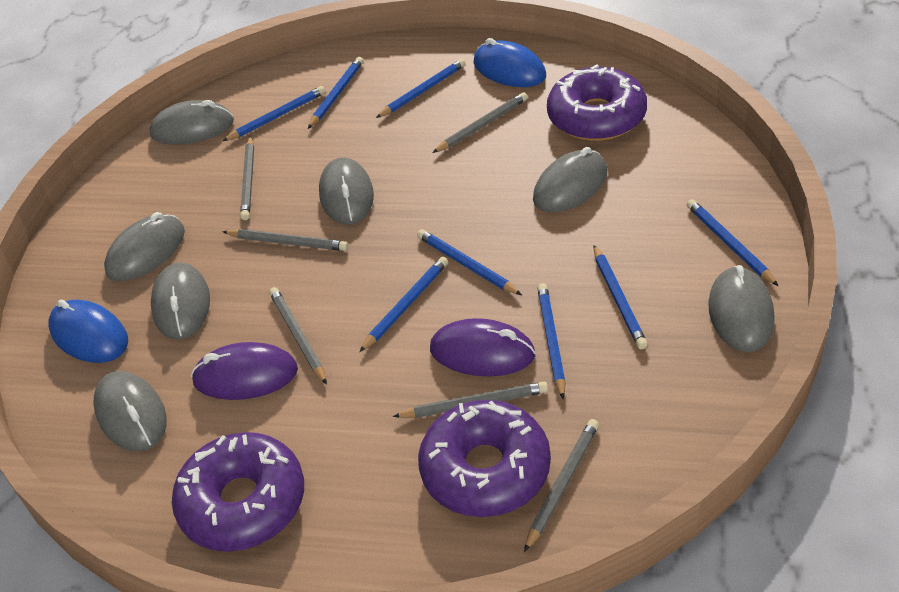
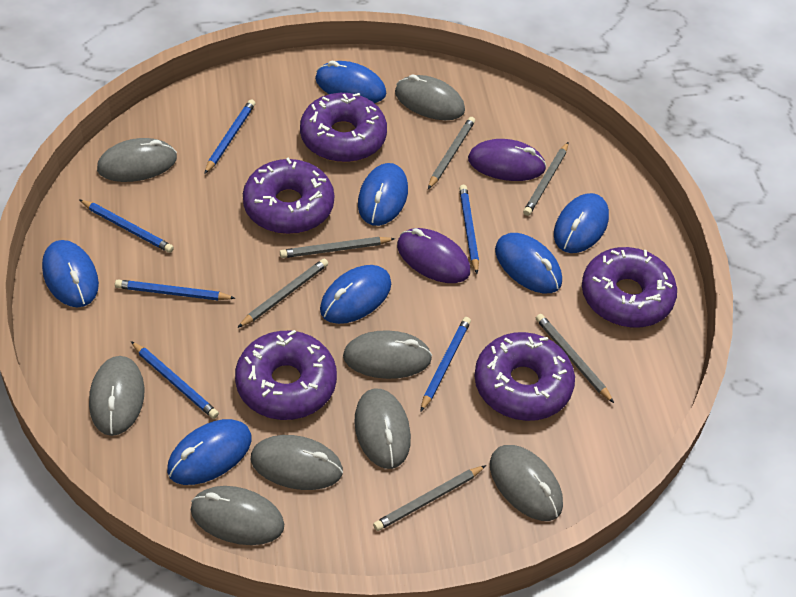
blue mouse: 2 -> 7
blue pencil: 8 -> 6
grey mouse: 7 -> 8
purple donut: 3 -> 5

